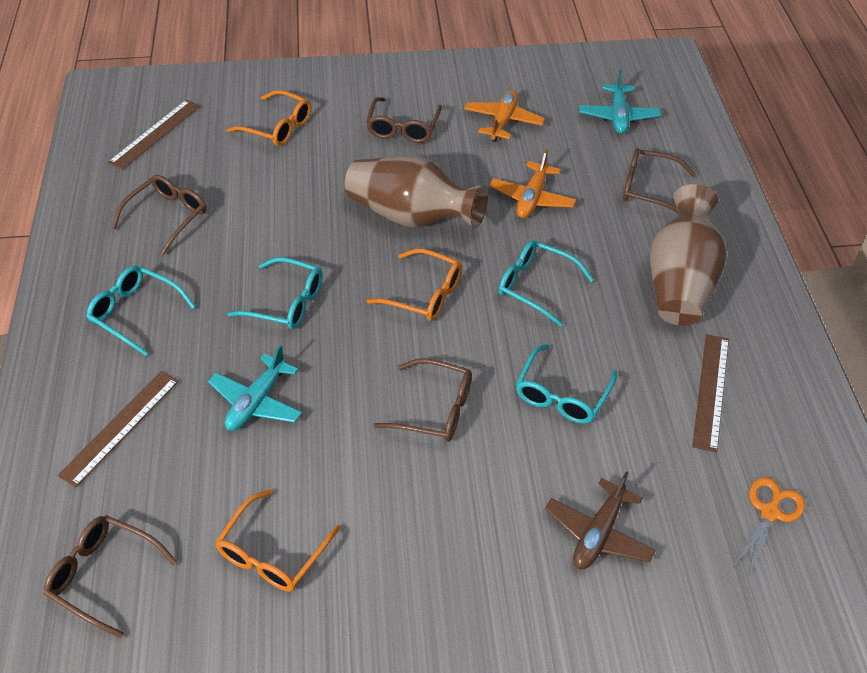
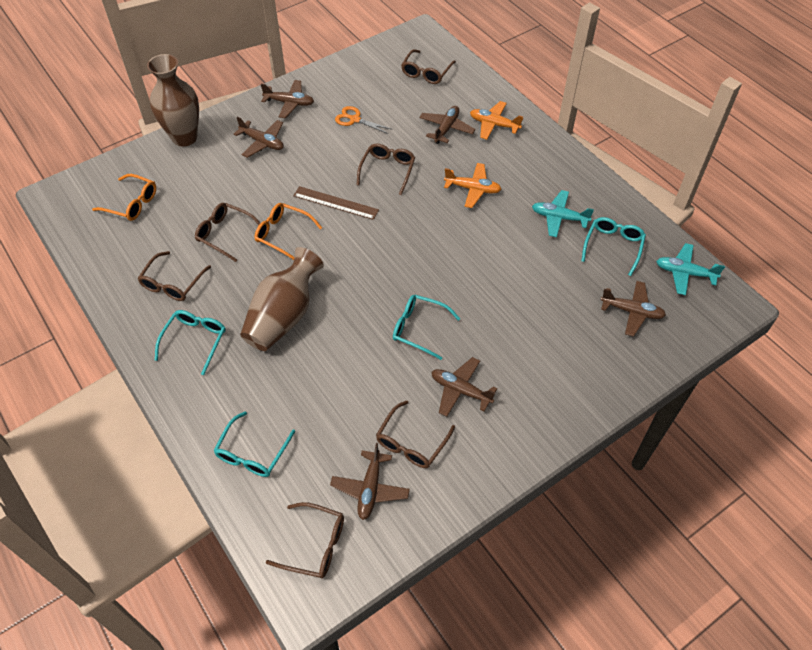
brown glasses: 5 -> 6
brown plane: 1 -> 6
brown ruler: 3 -> 1
orange glasses: 3 -> 2

